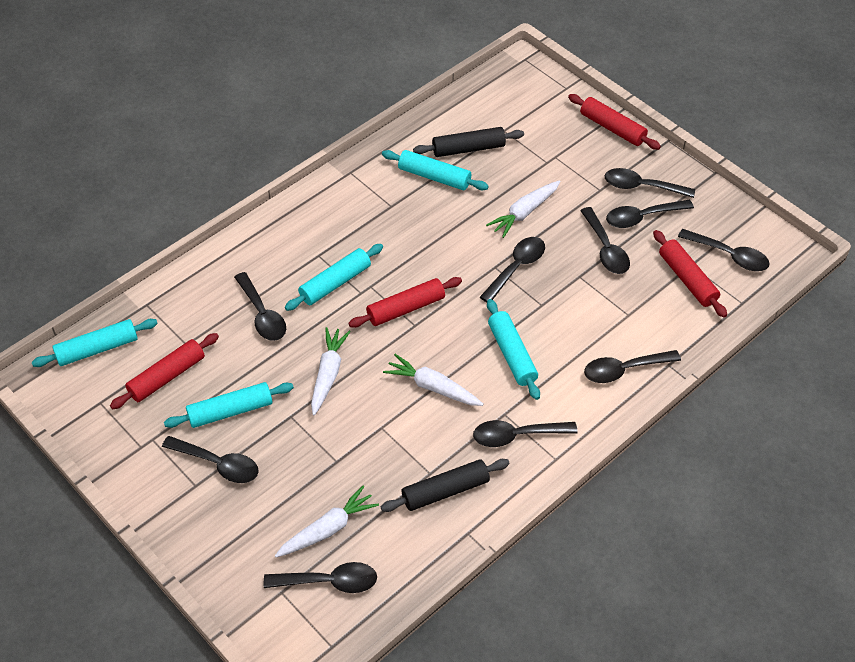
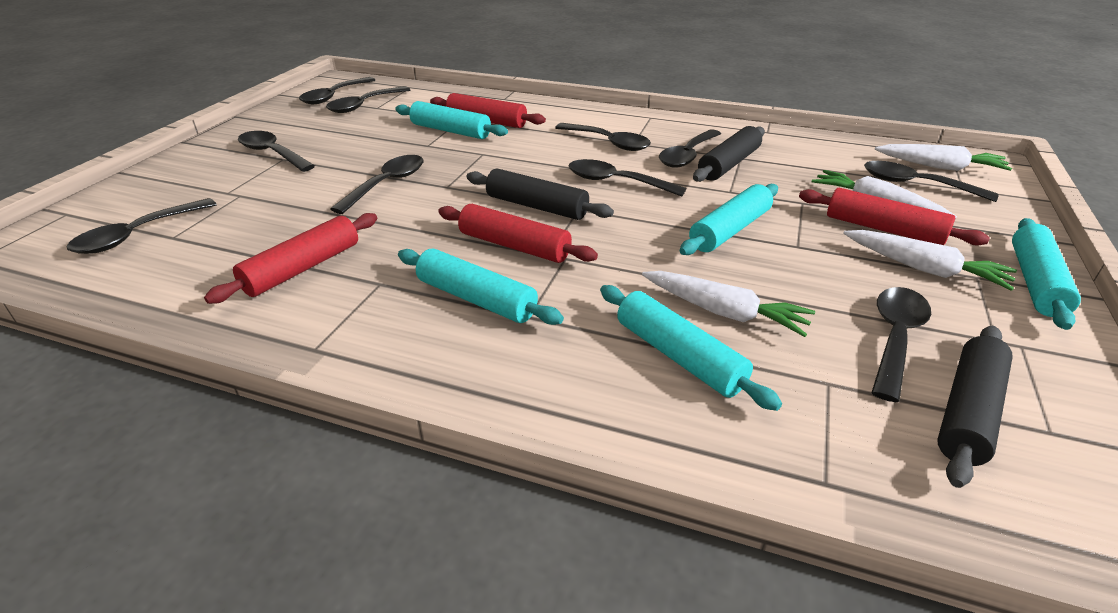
black rolling pin: 2 -> 3

